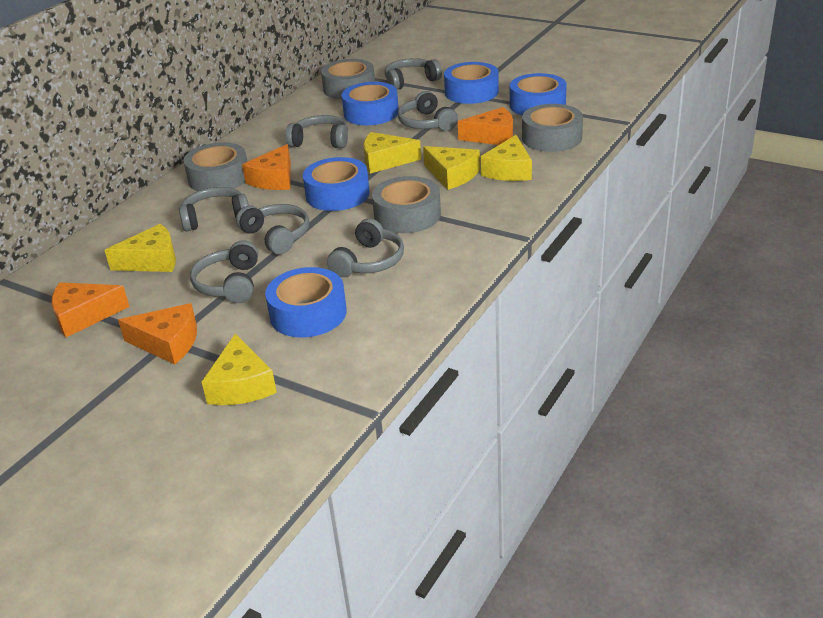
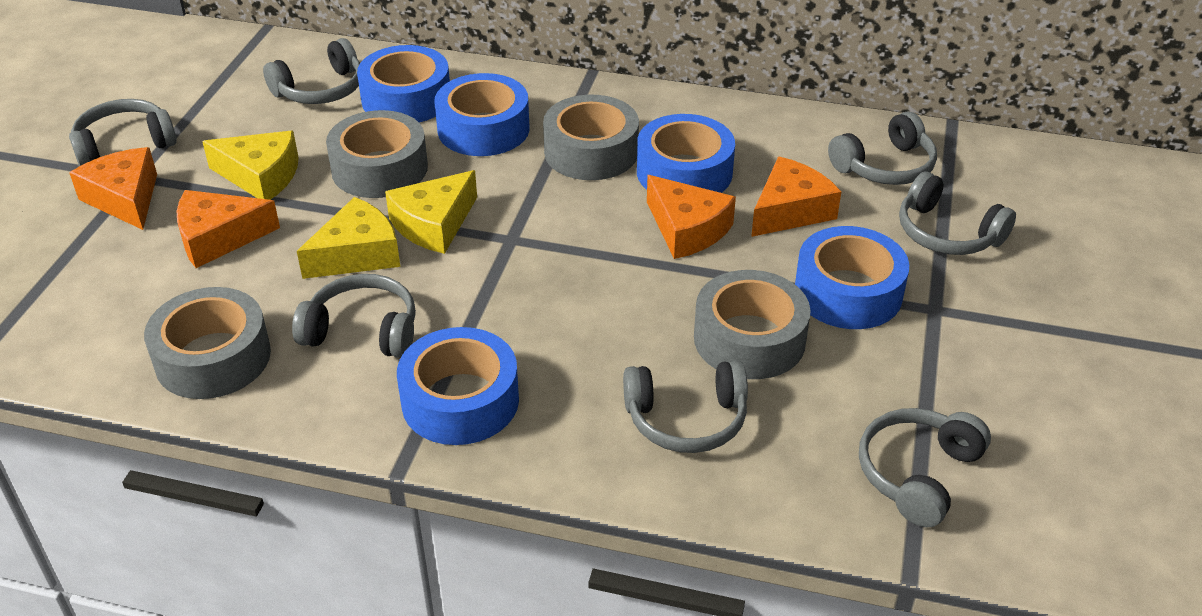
yellow cheese: 5 -> 3

